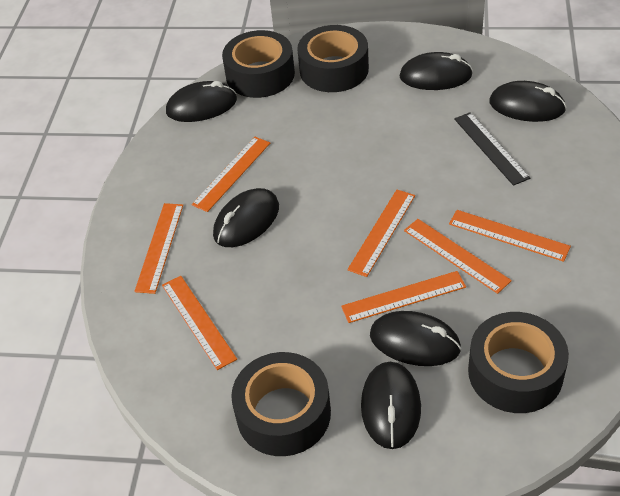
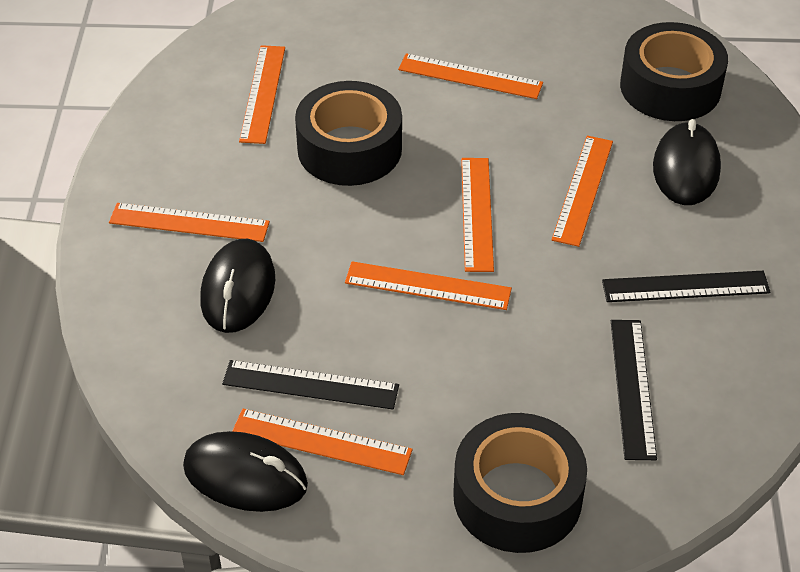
black mouse: 6 -> 3
black ruler: 1 -> 3
black tape: 4 -> 3

